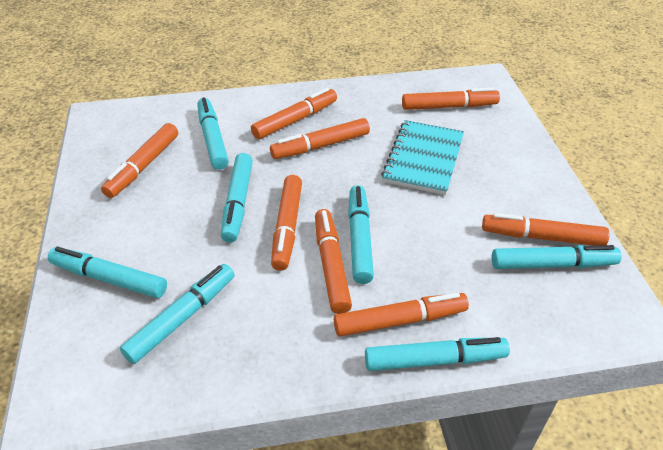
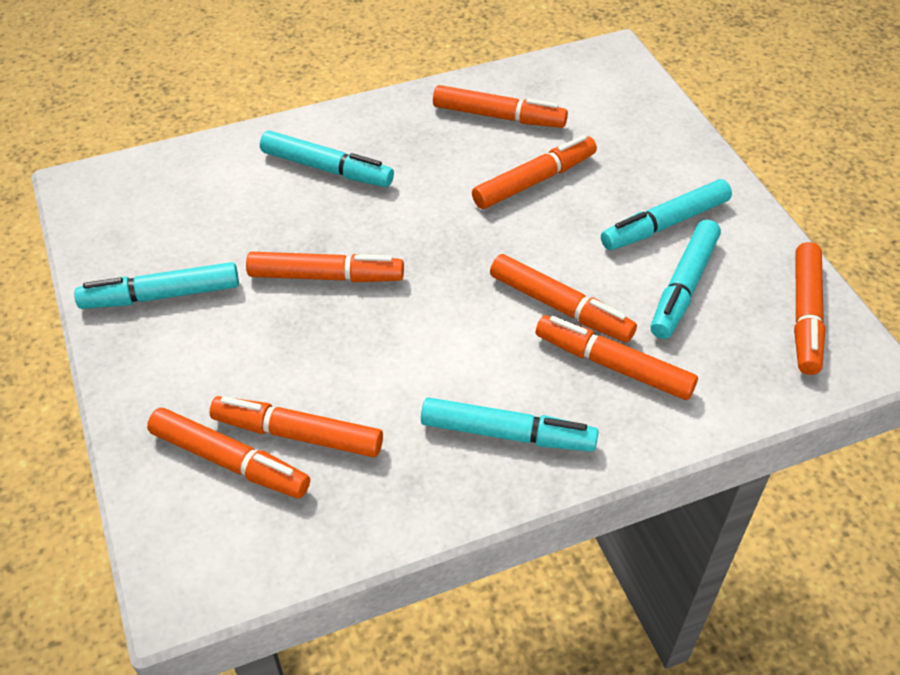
turquoise marker: 7 -> 5
turquoise notebook: 1 -> 0

